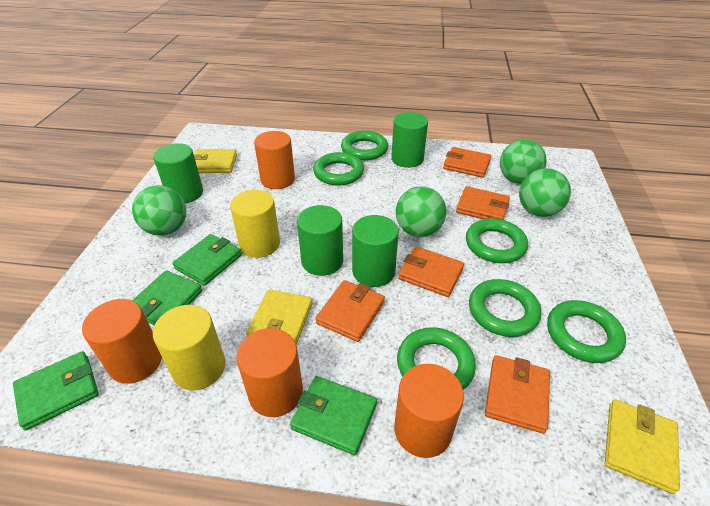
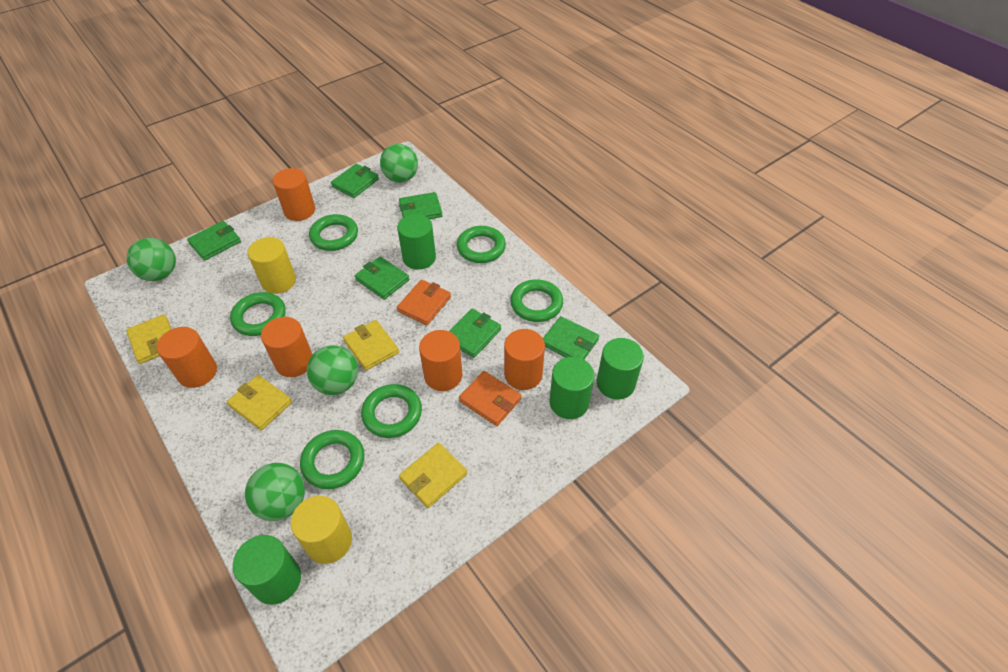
green wallet: 4 -> 6
orange cylinder: 4 -> 5
orange wallet: 5 -> 2
yellow wallet: 3 -> 4

